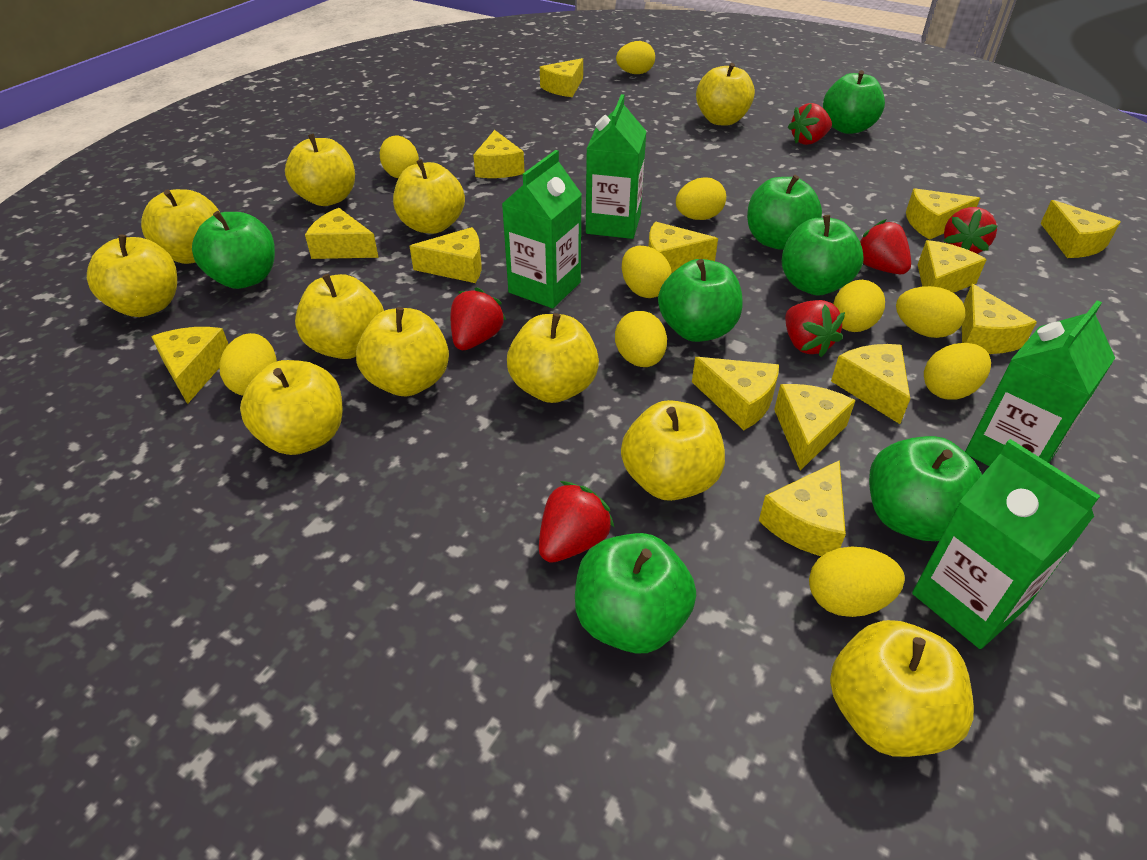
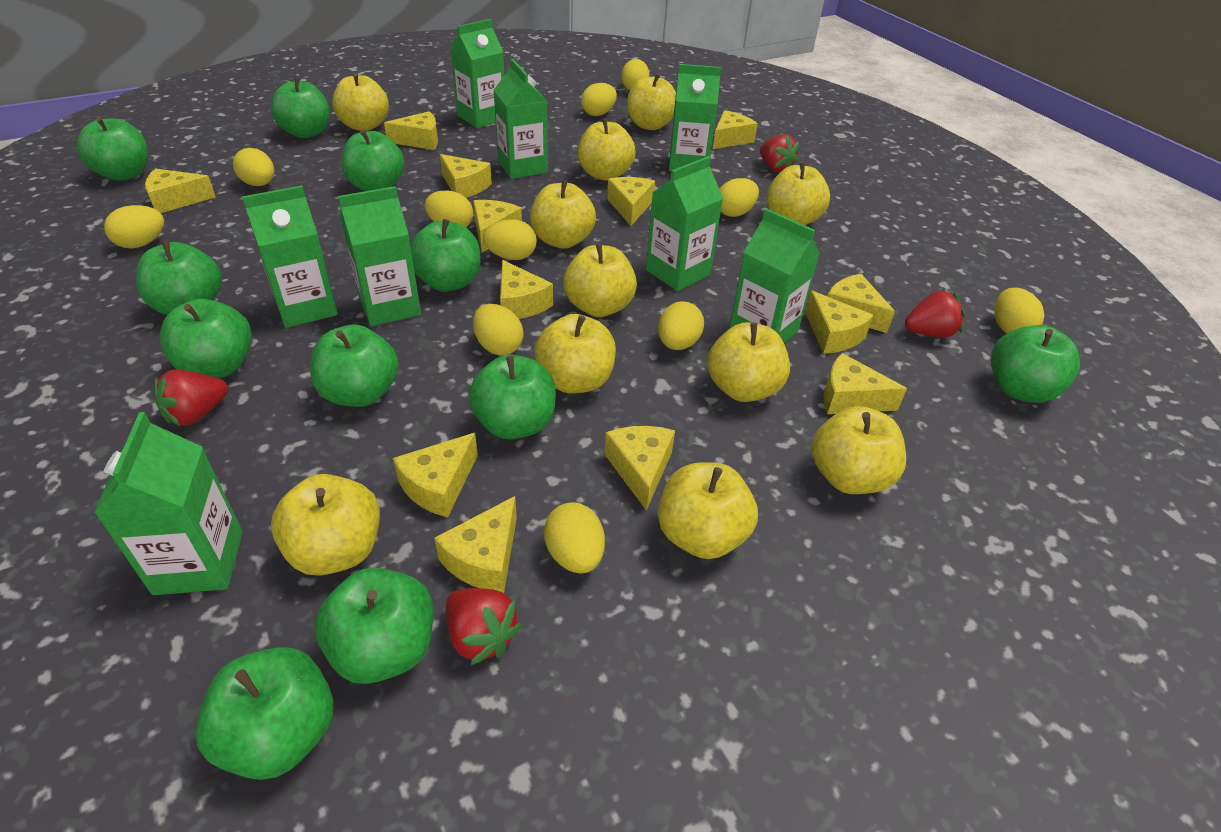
green apple: 7 -> 11
green carton: 4 -> 8
red strawberry: 6 -> 4
yellow cheese: 14 -> 13
yellow egg: 10 -> 11

